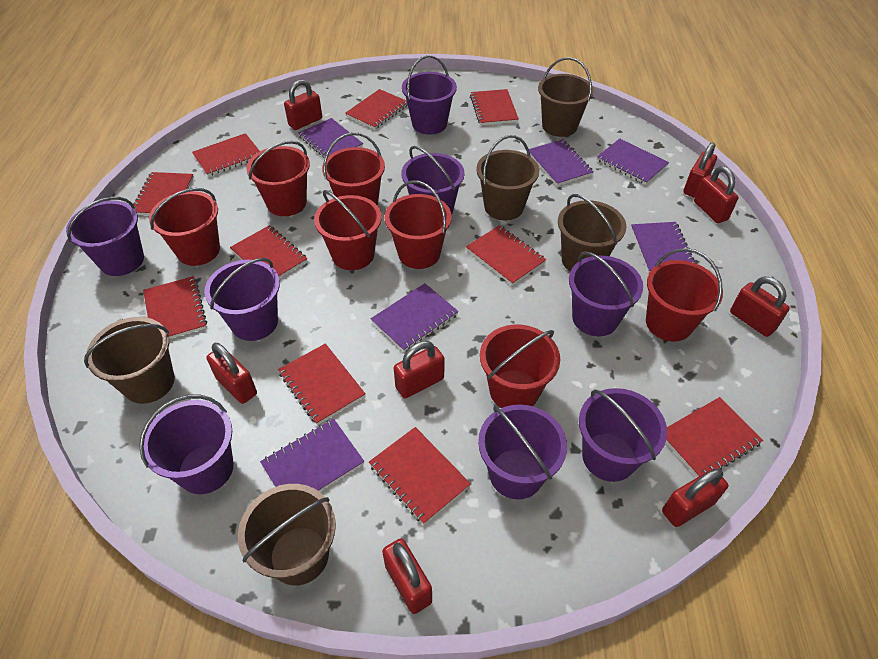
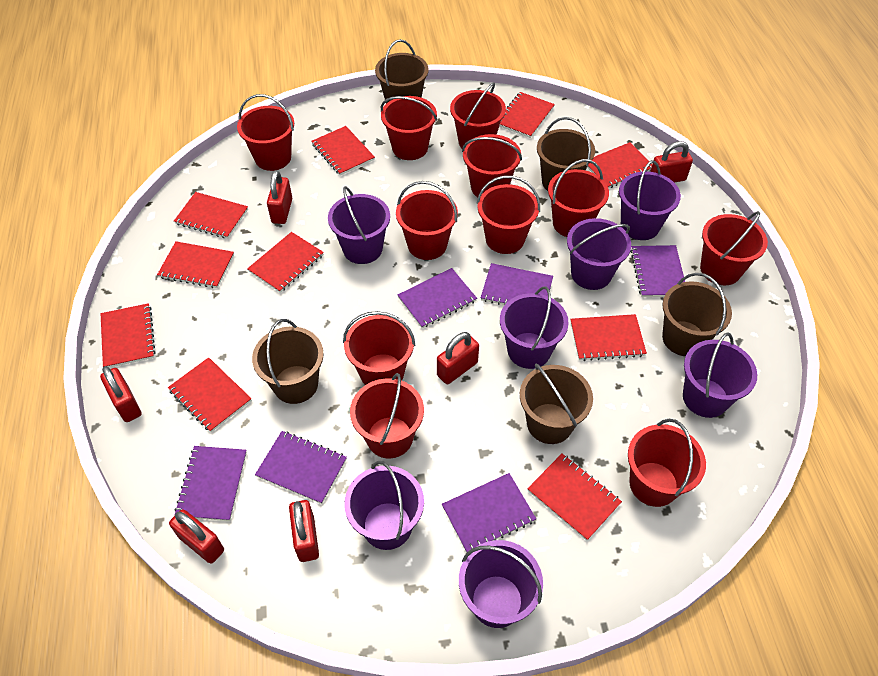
purple bucket: 8 -> 7
red bucket: 7 -> 11
red padlock: 8 -> 6

